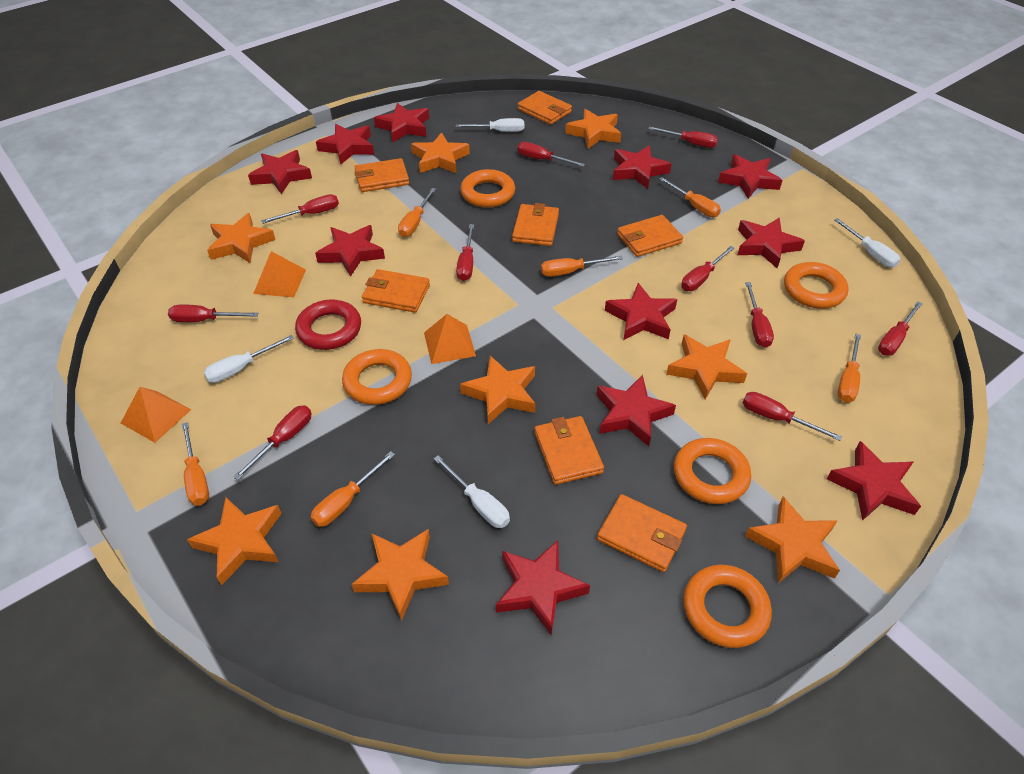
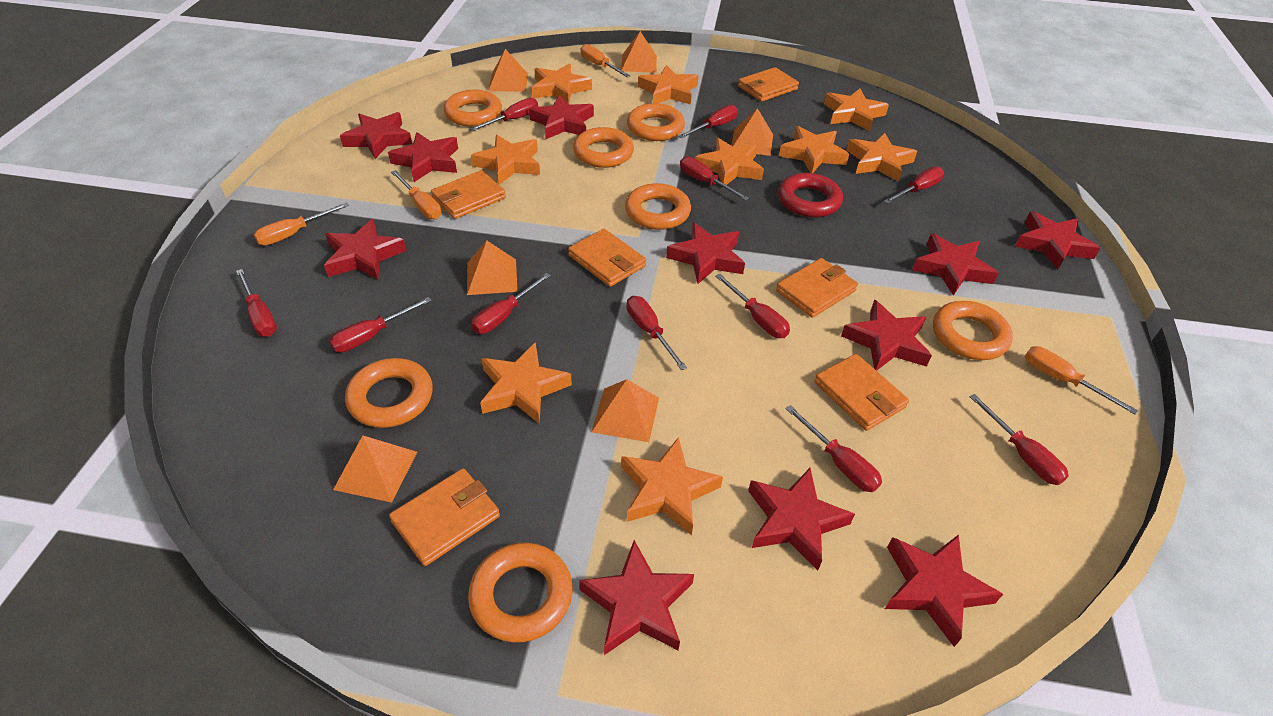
orange pyramid: 3 -> 6
orange ring: 5 -> 7
orange screwdriver: 6 -> 4
orange star: 8 -> 9
orange wallet: 7 -> 6
red screwdriver: 10 -> 11
white screwdriver: 4 -> 0

